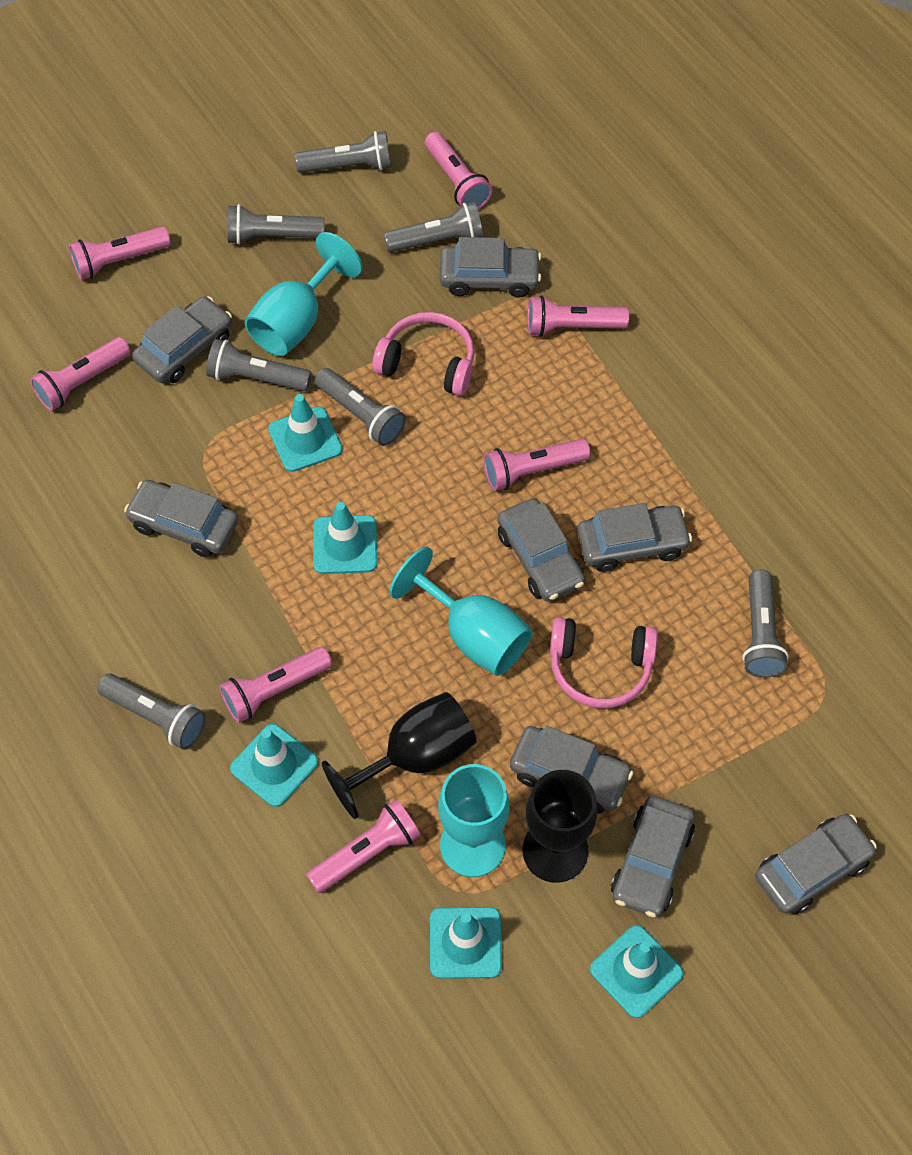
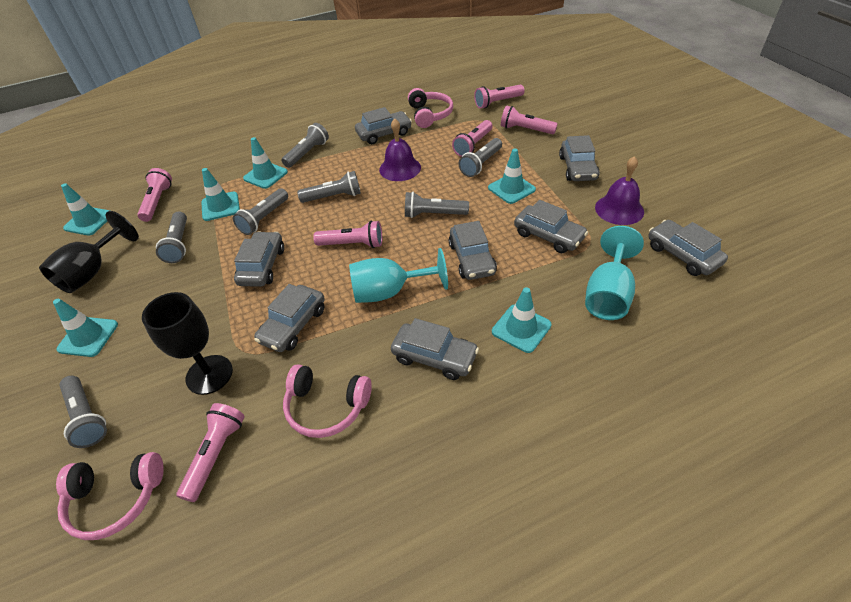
pink flashlight: 7 -> 6
pink headphones: 2 -> 3
purple bell: 0 -> 2
turquoise goblet: 3 -> 2
turquoise traffic cone: 5 -> 6

